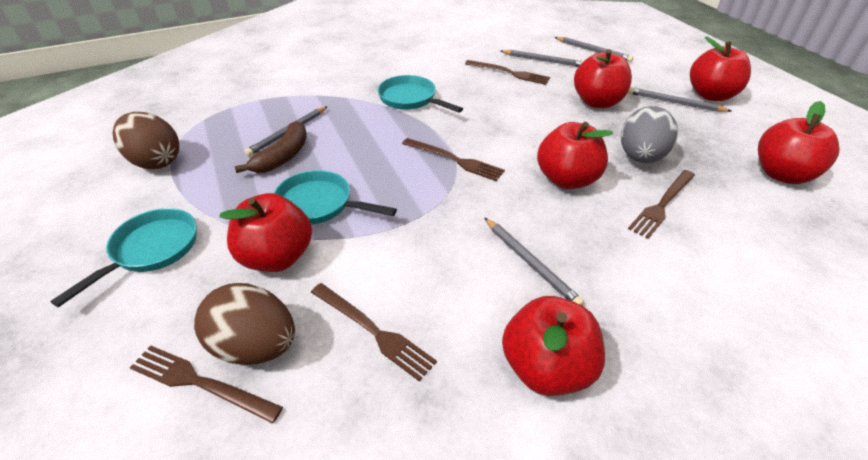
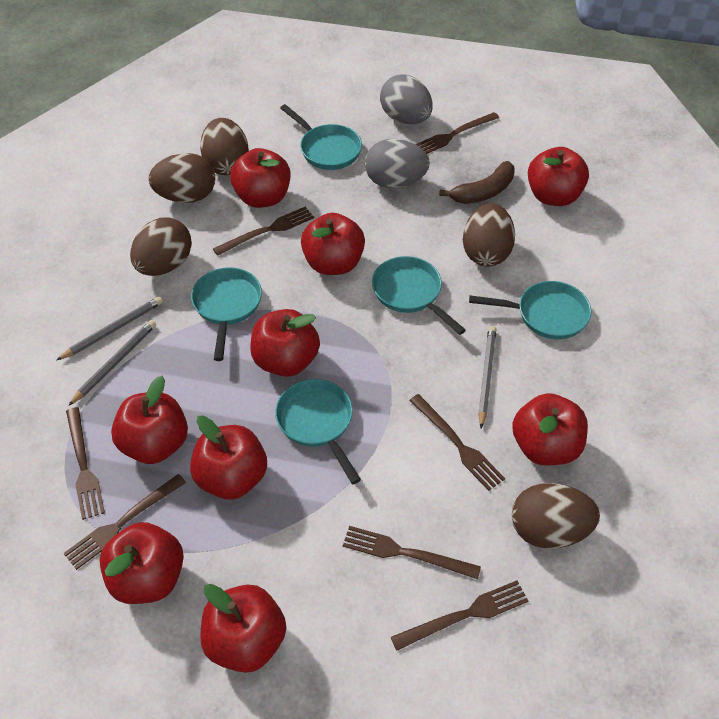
brown egg: 2 -> 5
brown fork: 5 -> 7
grey egg: 1 -> 2
grey pencil: 5 -> 3
red apple: 6 -> 9
turquoise pan: 3 -> 5

